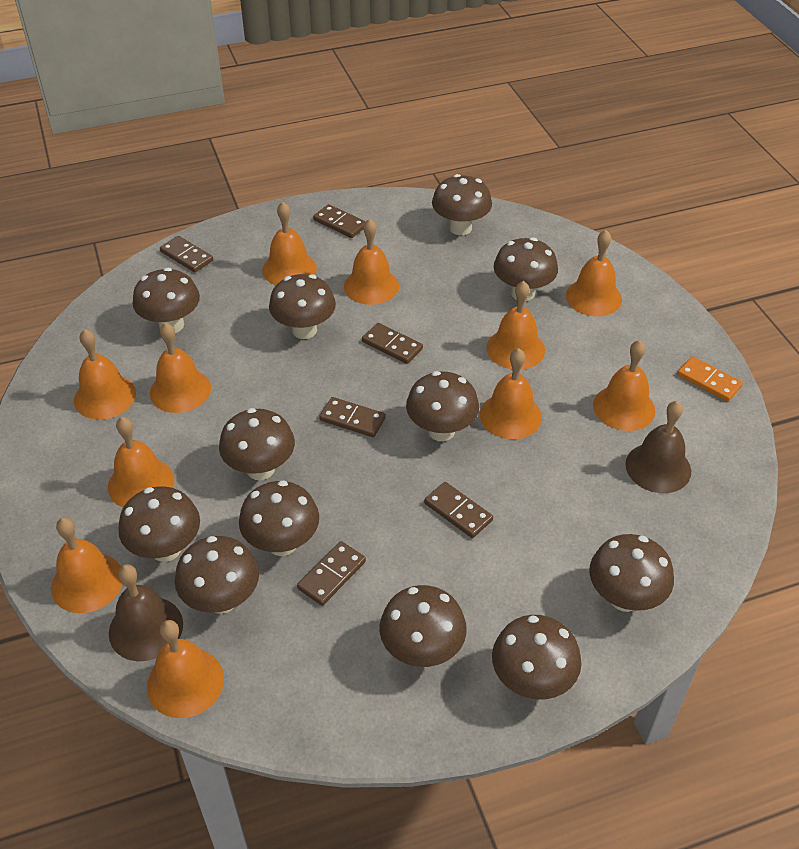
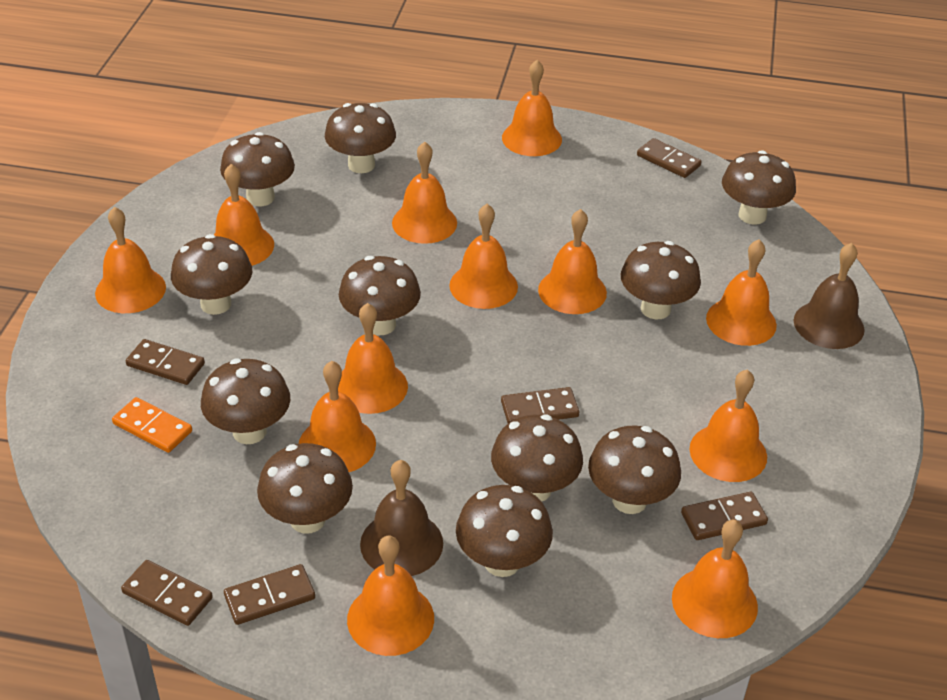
brown mushroom: 12 -> 11
orange bell: 11 -> 12

